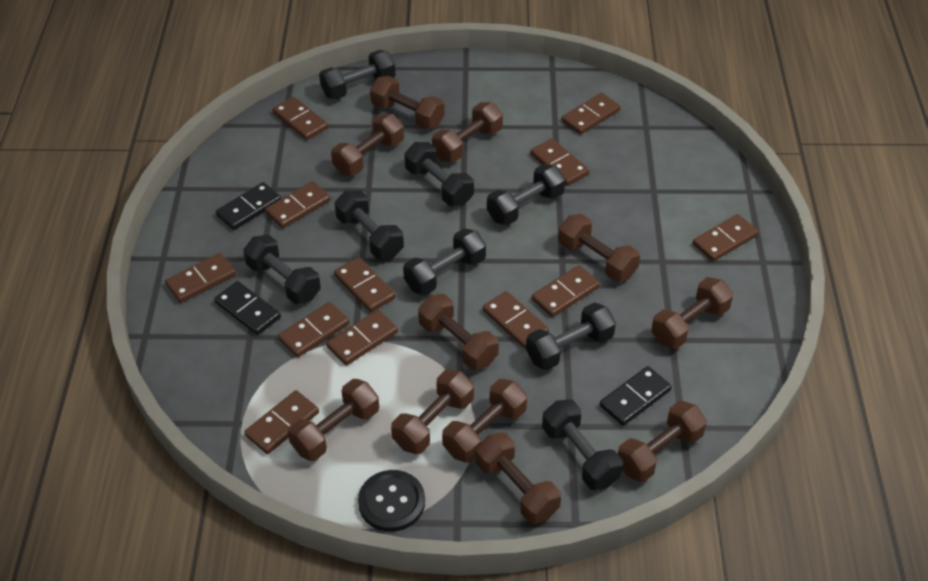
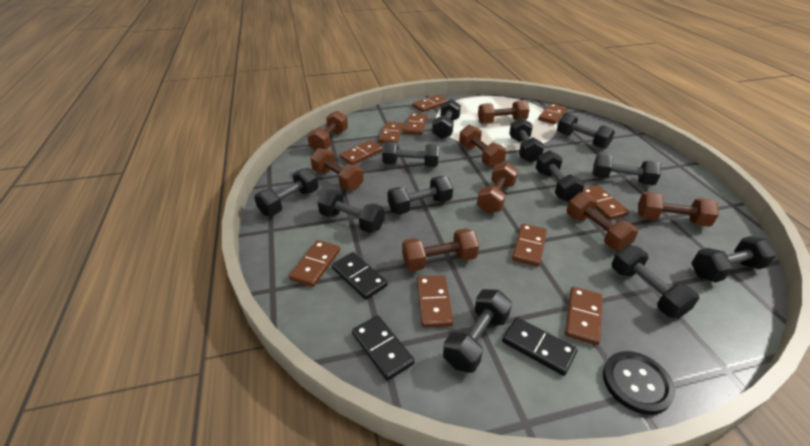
black dumbbell: 8 -> 12
brown domino: 12 -> 10
brown dumbbell: 11 -> 8

